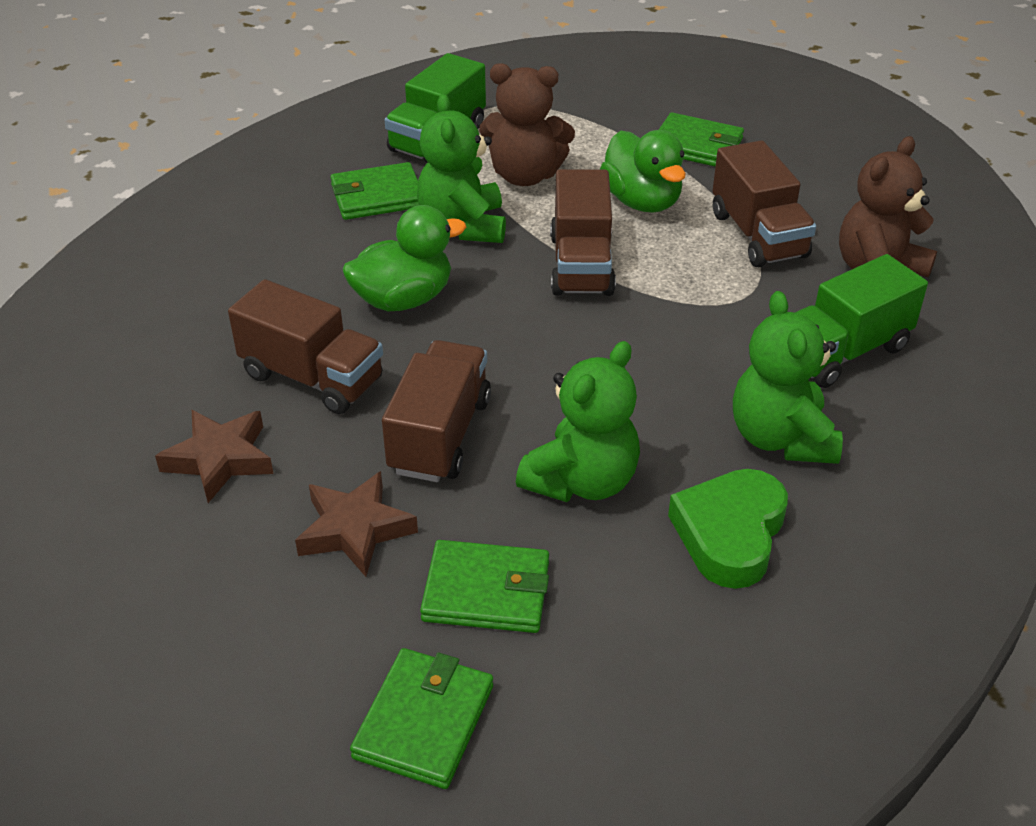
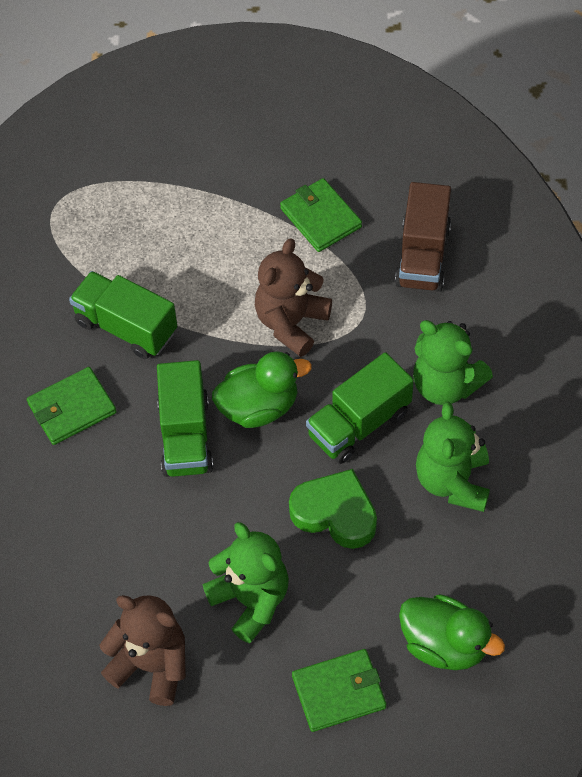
brown star: 2 -> 0
brown truck: 4 -> 1
green truck: 2 -> 3
green wallet: 4 -> 3

